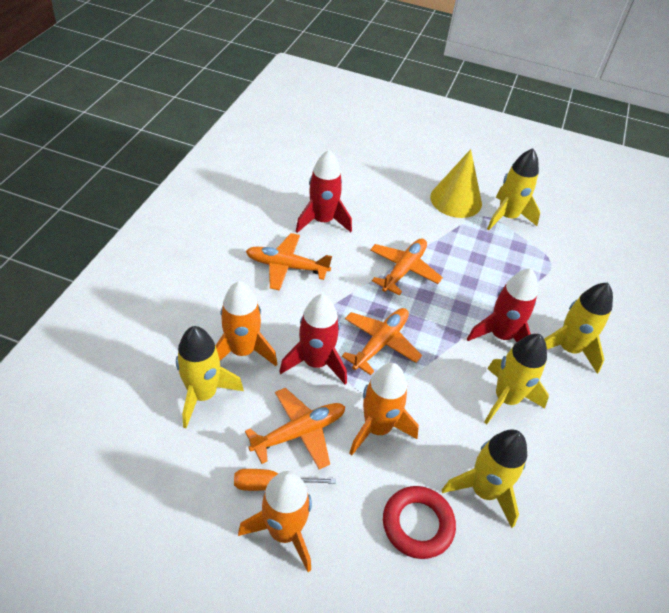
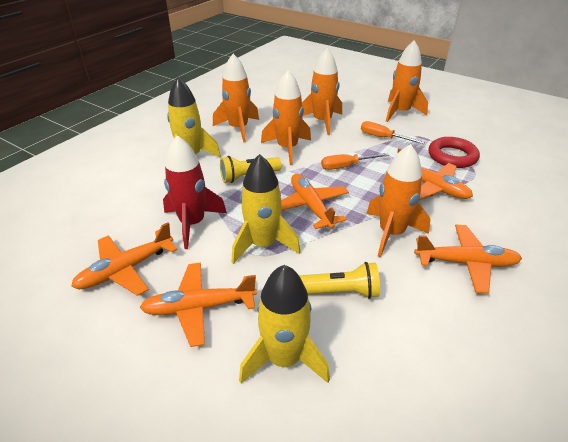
orange plane: 4 -> 5
orange rocket: 3 -> 5
orange screwdriver: 1 -> 2
red rocket: 3 -> 1
yellow cone: 1 -> 0
yellow flashlight: 0 -> 2
yellow rocket: 5 -> 3

